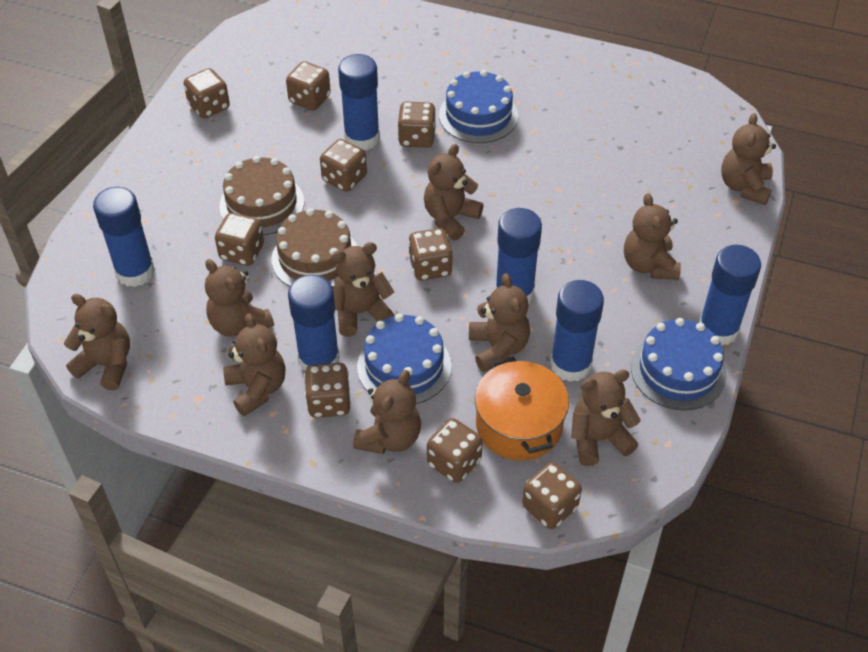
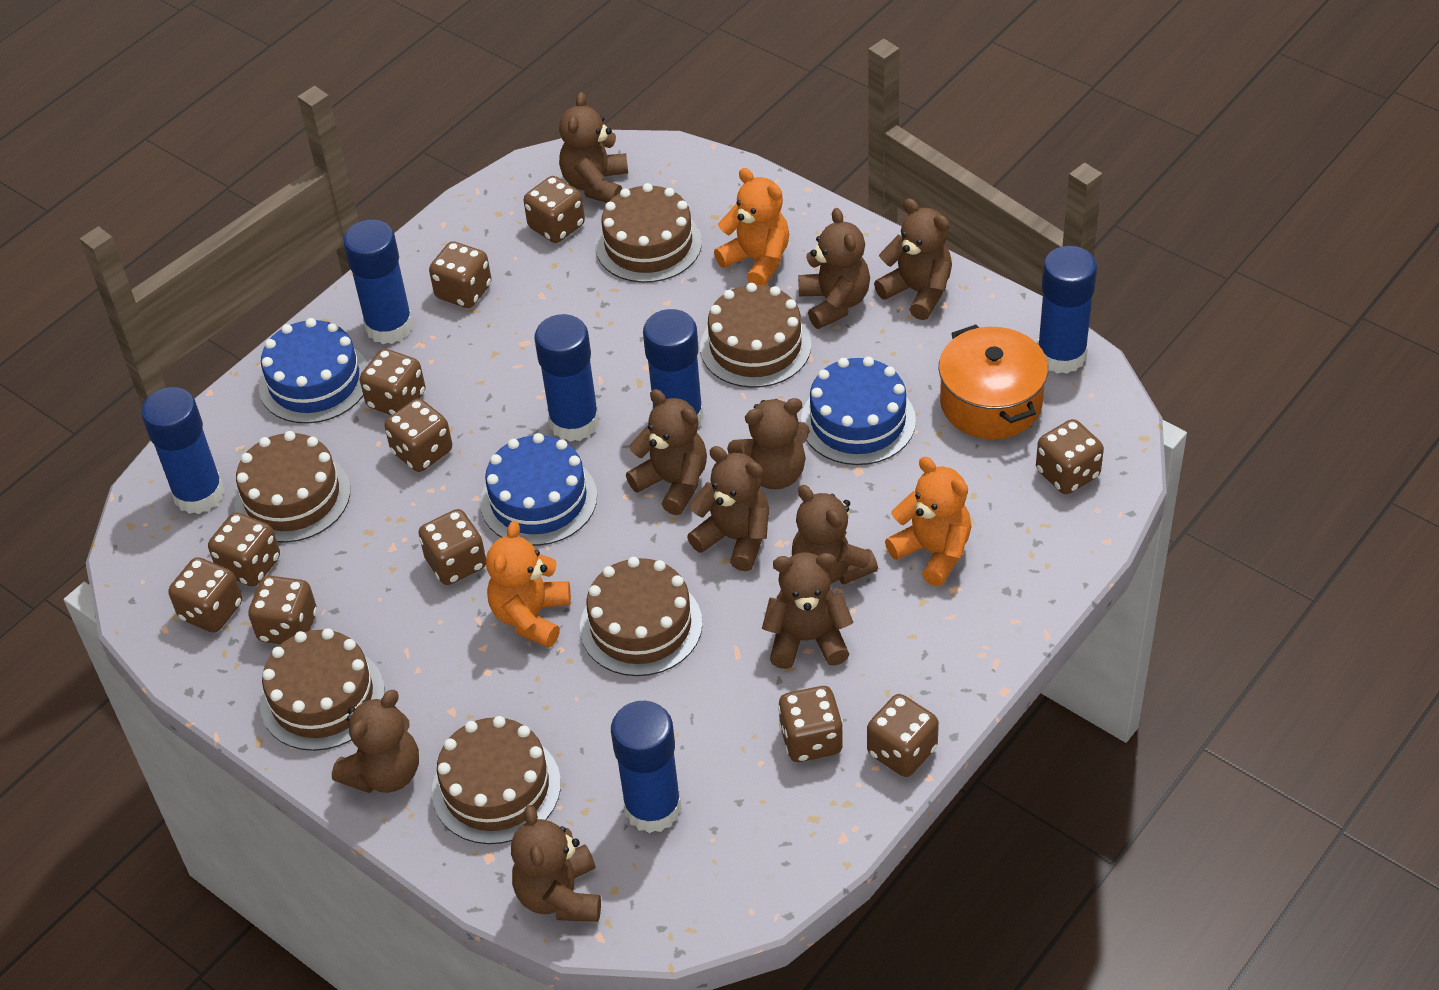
brown cake: 2 -> 6
brown dice: 9 -> 11
orange teddy bear: 0 -> 3

